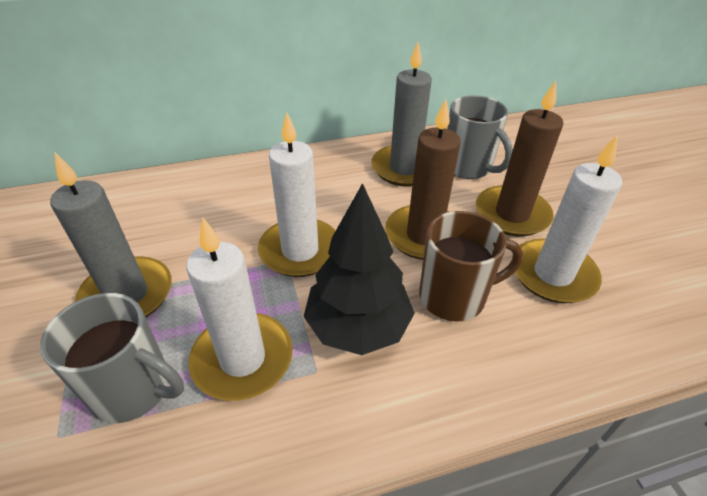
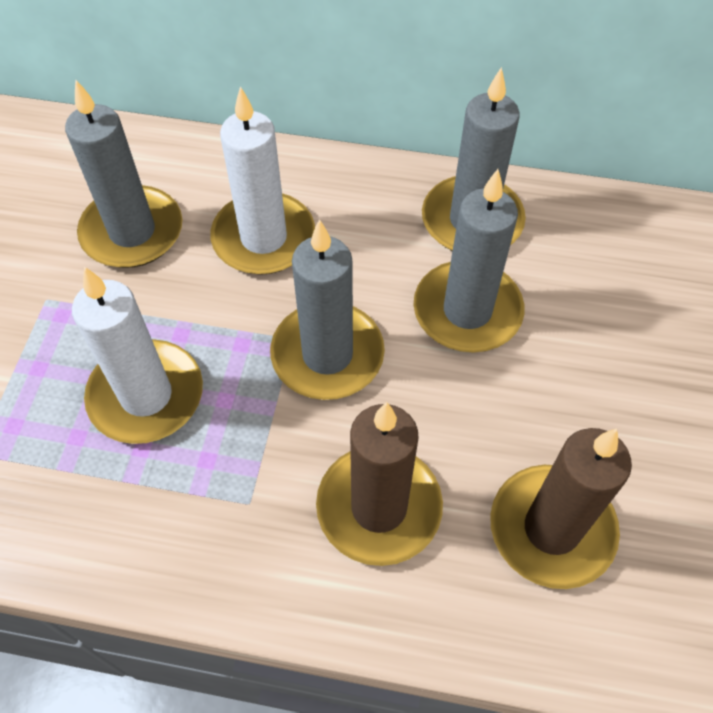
black tree: 1 -> 0
brown mug: 1 -> 0
grey candle: 2 -> 4
grey mug: 2 -> 0
white candle: 3 -> 2

